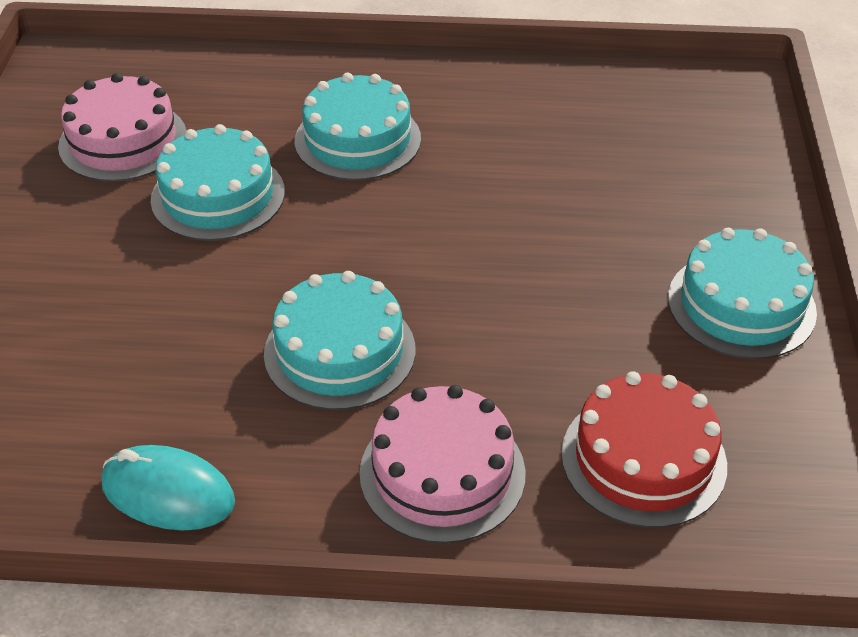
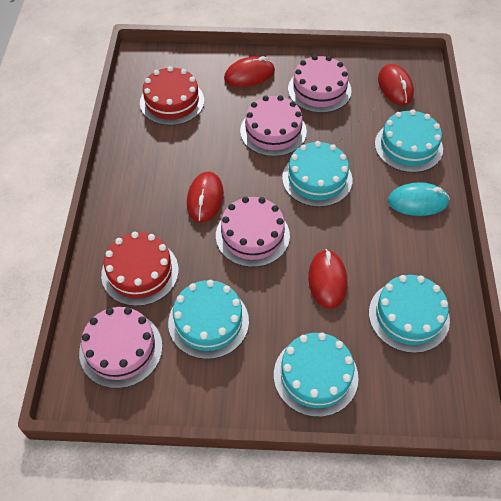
pink cake: 2 -> 4
red cake: 1 -> 2
red mouse: 0 -> 4
turquoise cake: 4 -> 5

